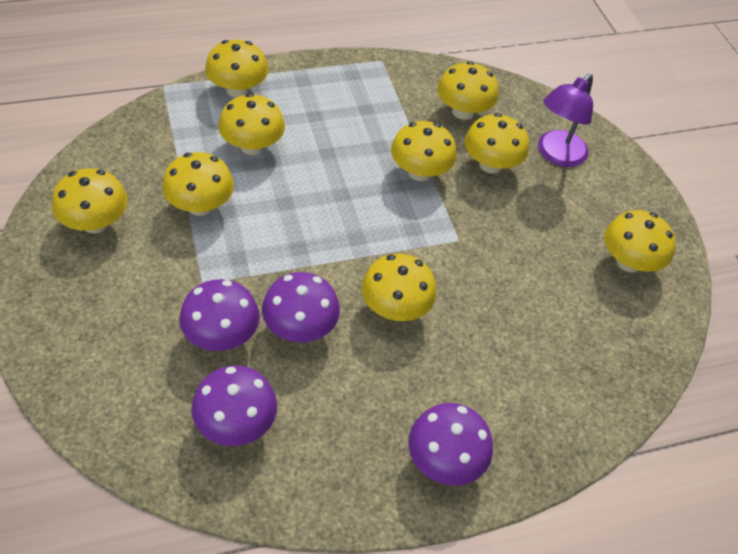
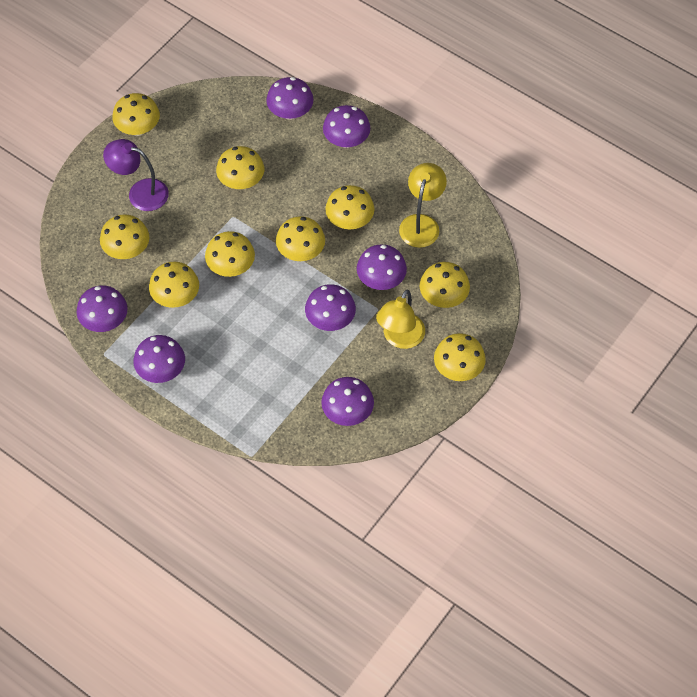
purple mushroom: 4 -> 7
yellow lamp: 0 -> 2

